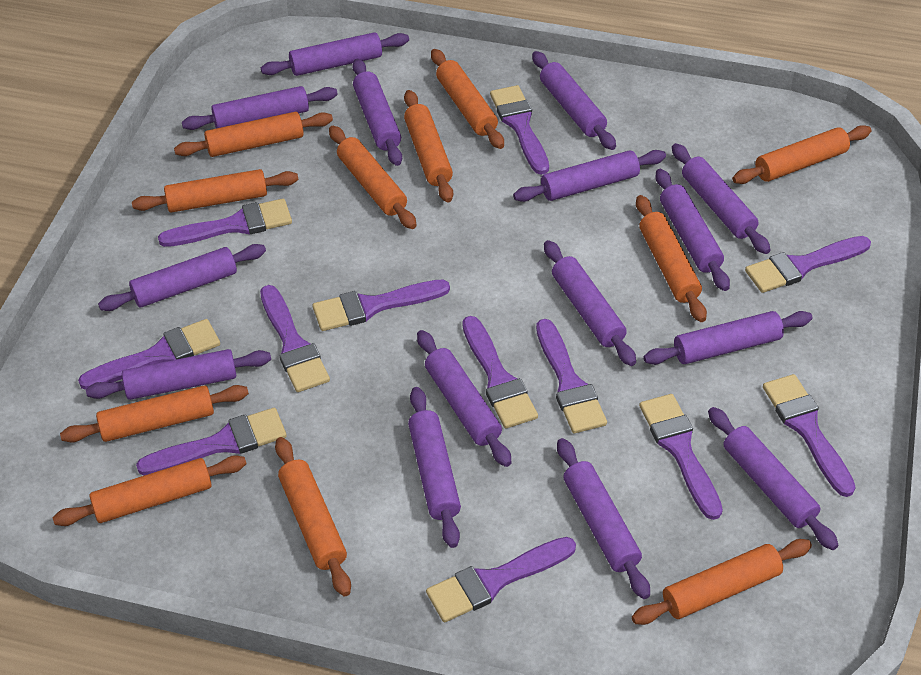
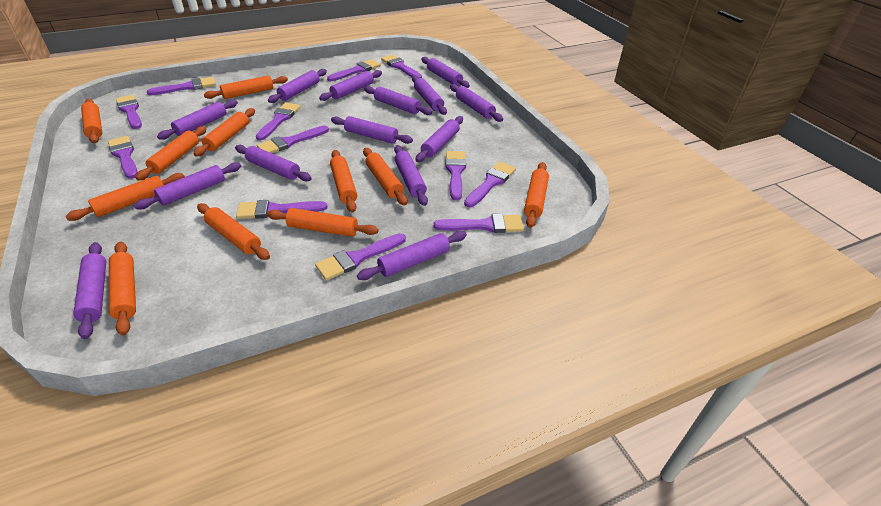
purple rolling pin: 15 -> 14

